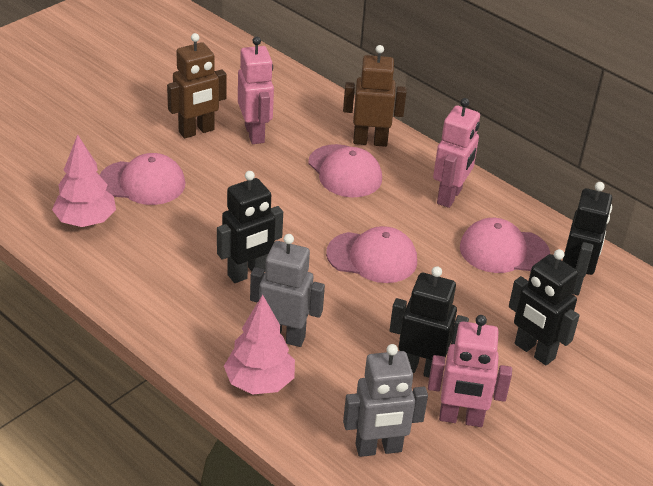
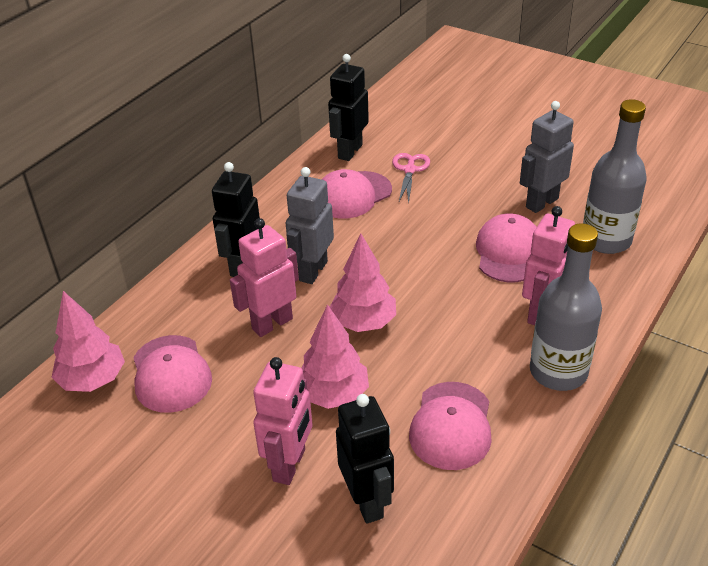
black robot: 4 -> 3
brown robot: 2 -> 0
grey bottle: 0 -> 2
pink scissors: 0 -> 1
pink tree: 2 -> 3

